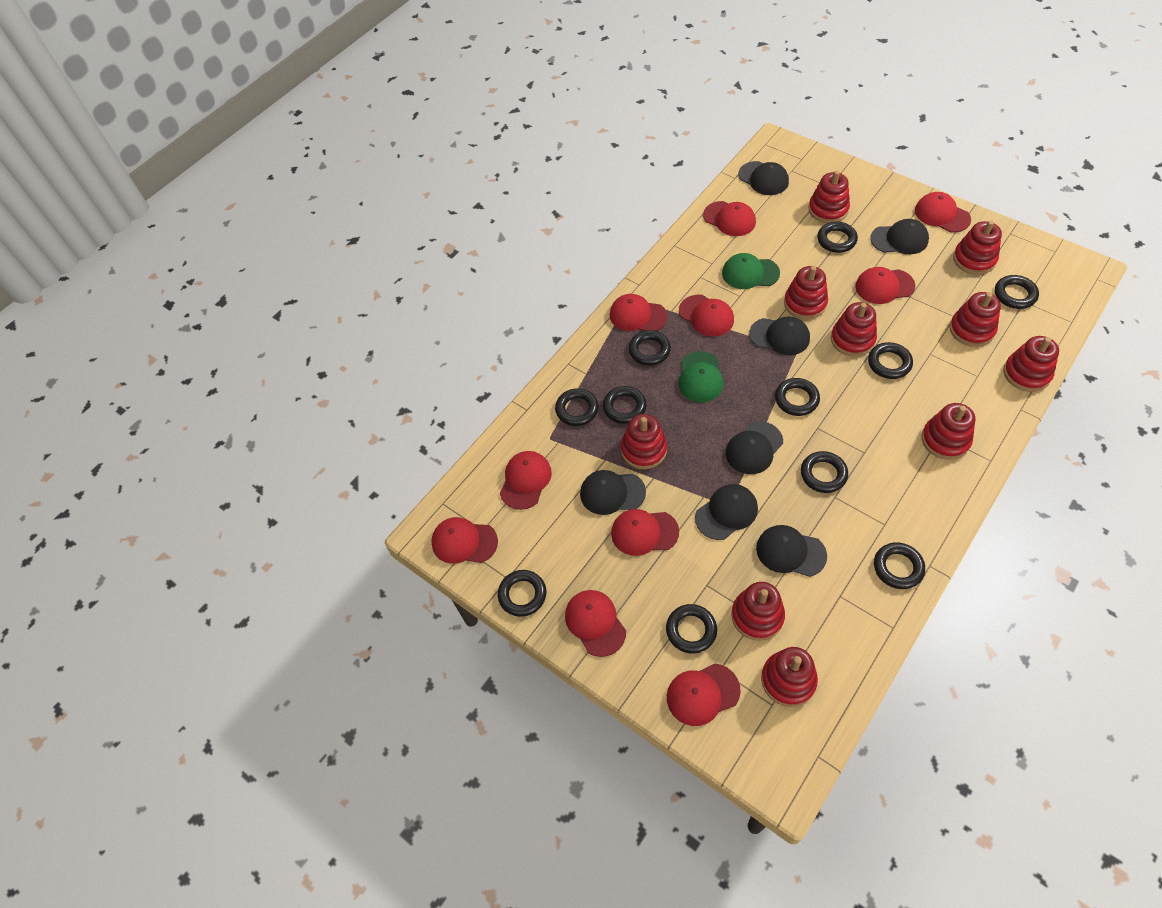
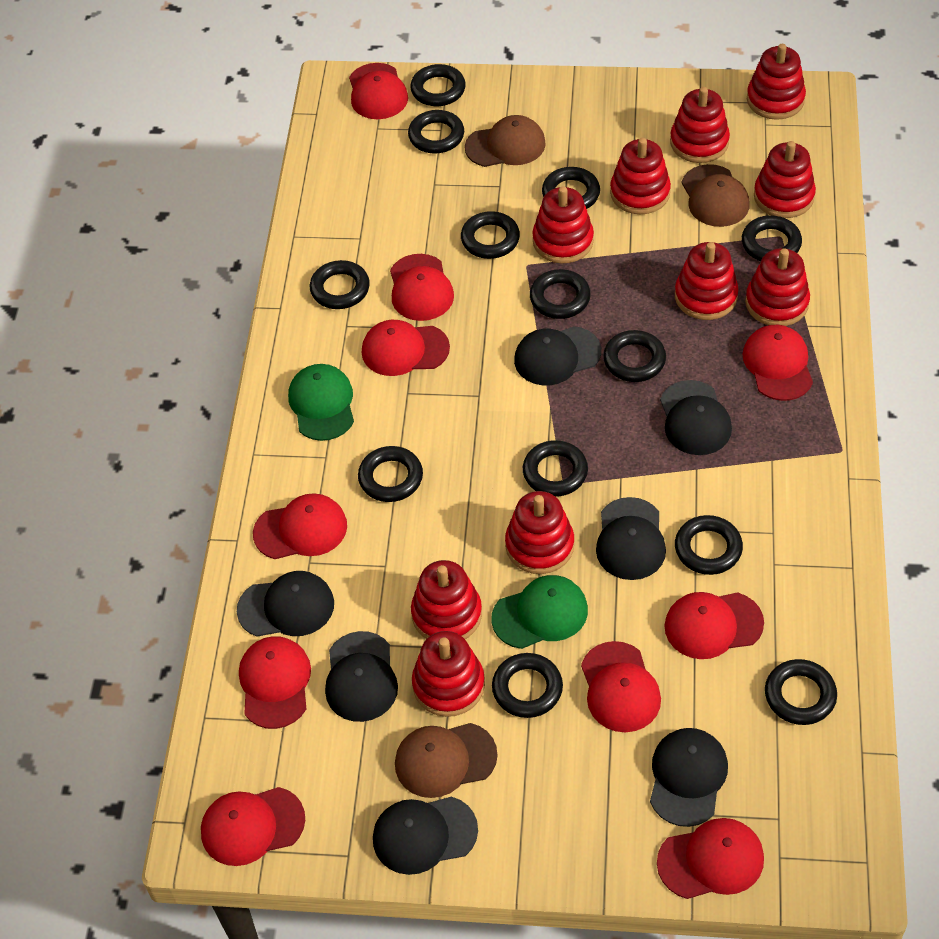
black ring: 11 -> 13
brown cap: 0 -> 3

